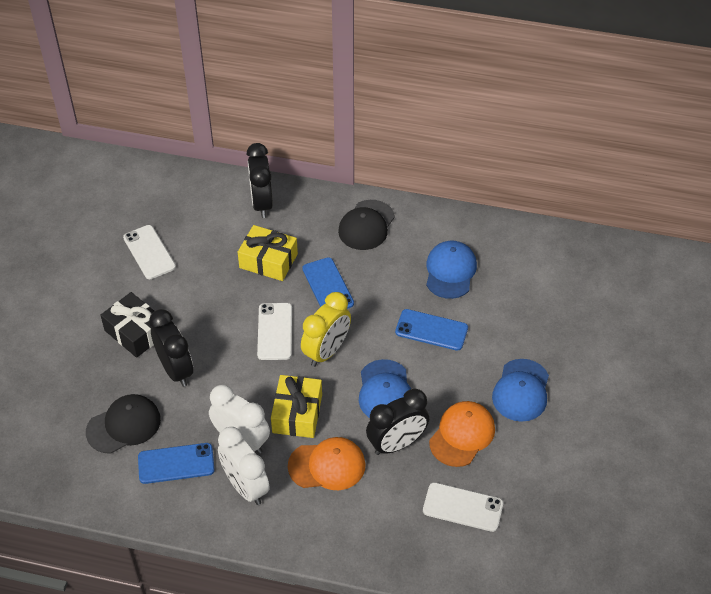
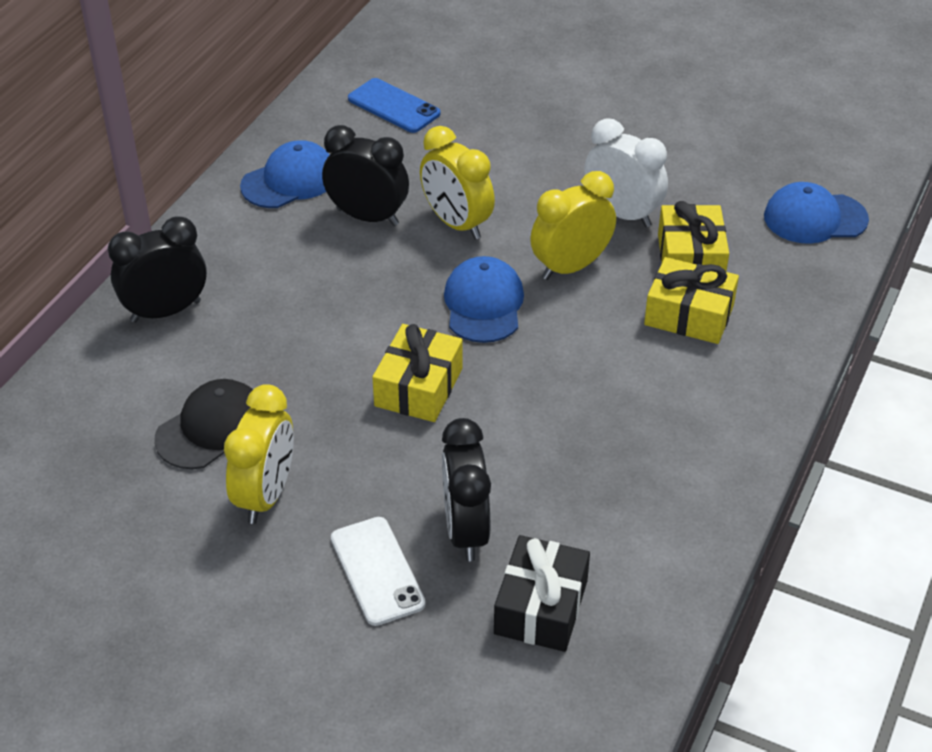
black cap: 2 -> 1
blue phone: 3 -> 1
orange cap: 2 -> 0
white clock: 2 -> 1
white phone: 3 -> 1
yellow clock: 1 -> 3
yellow gift: 2 -> 3

